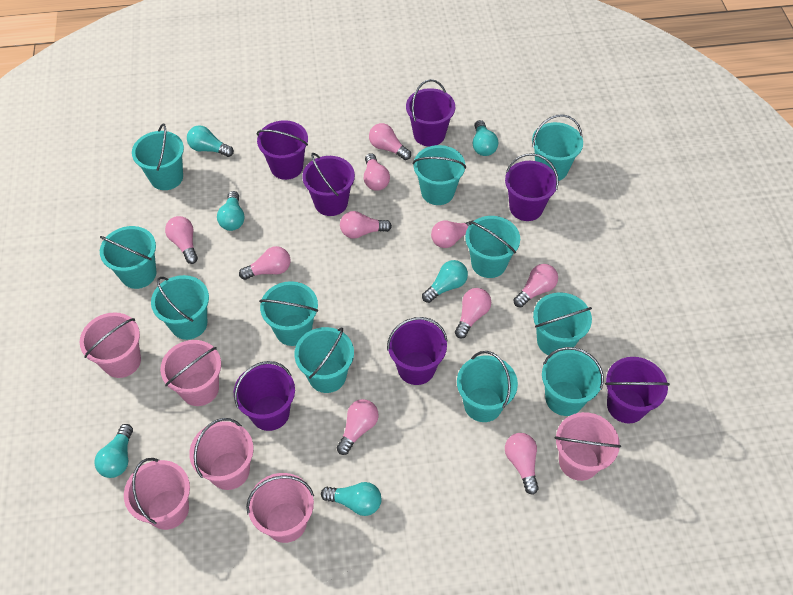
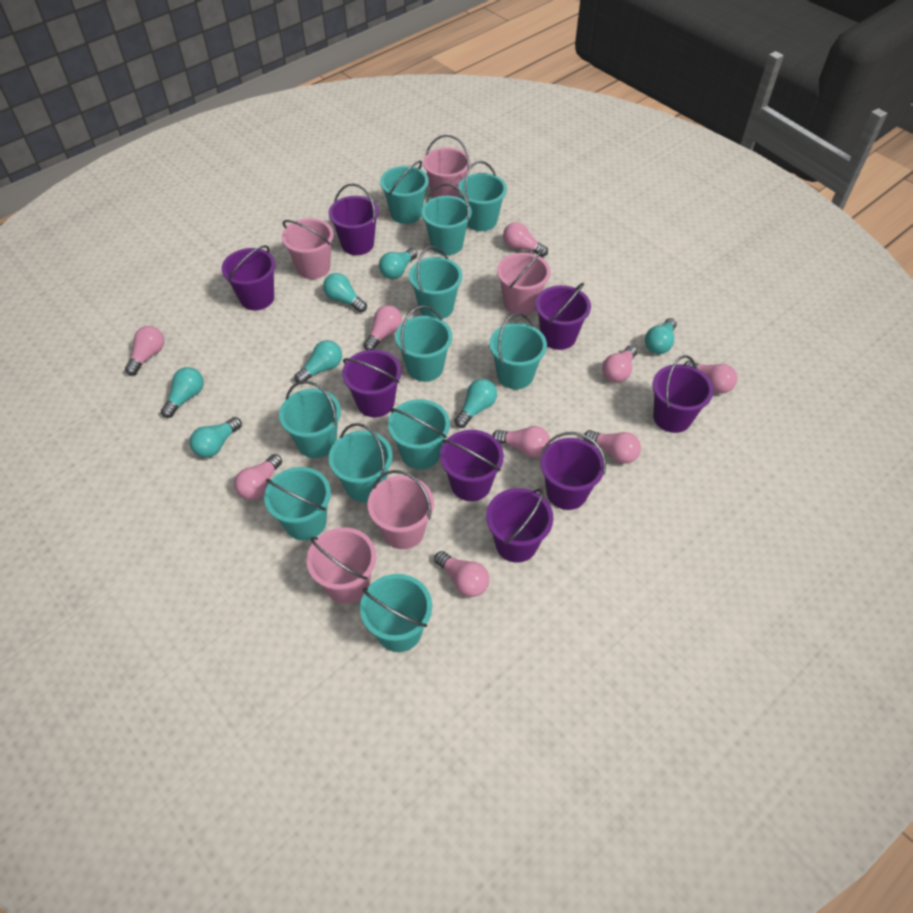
pink bucket: 6 -> 5
pink light bulb: 10 -> 9
purple bucket: 7 -> 8
turquoise light bulb: 6 -> 7

